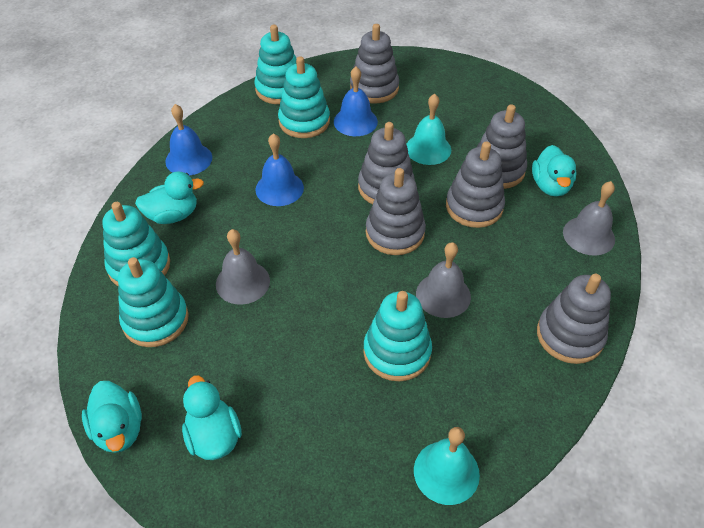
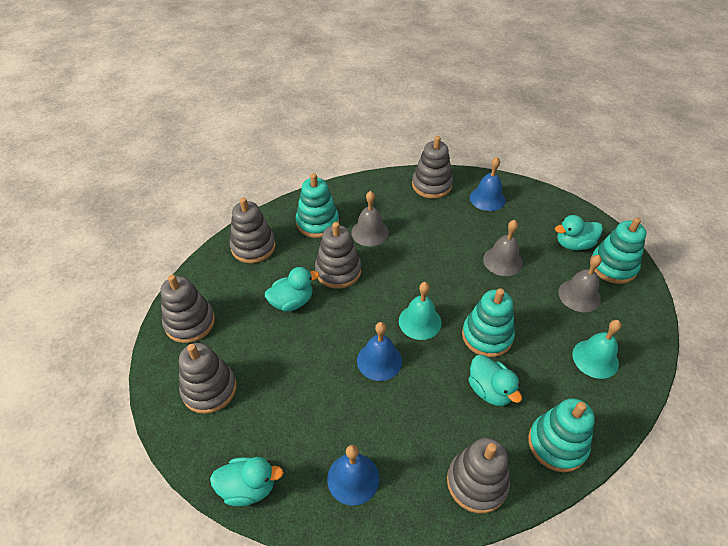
turquoise stacking toy: 5 -> 4

